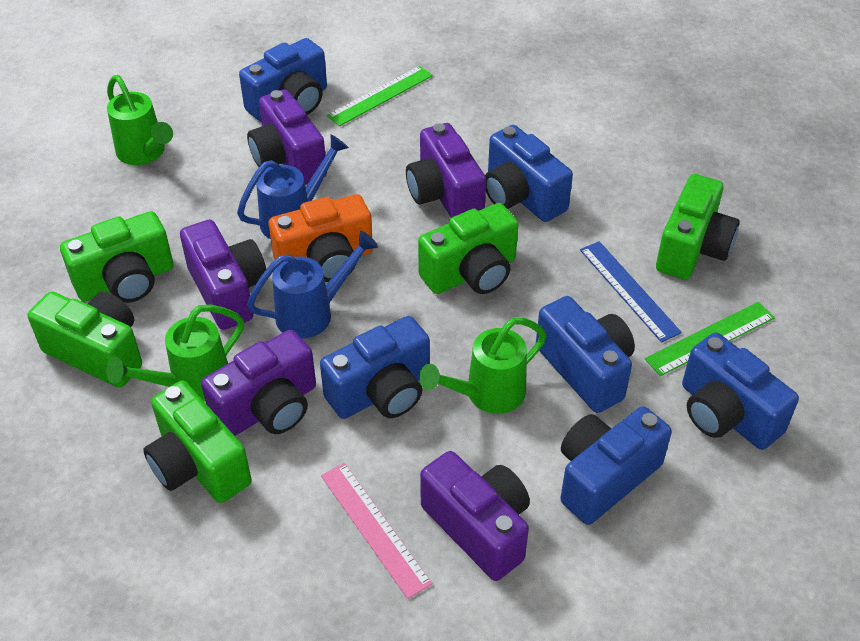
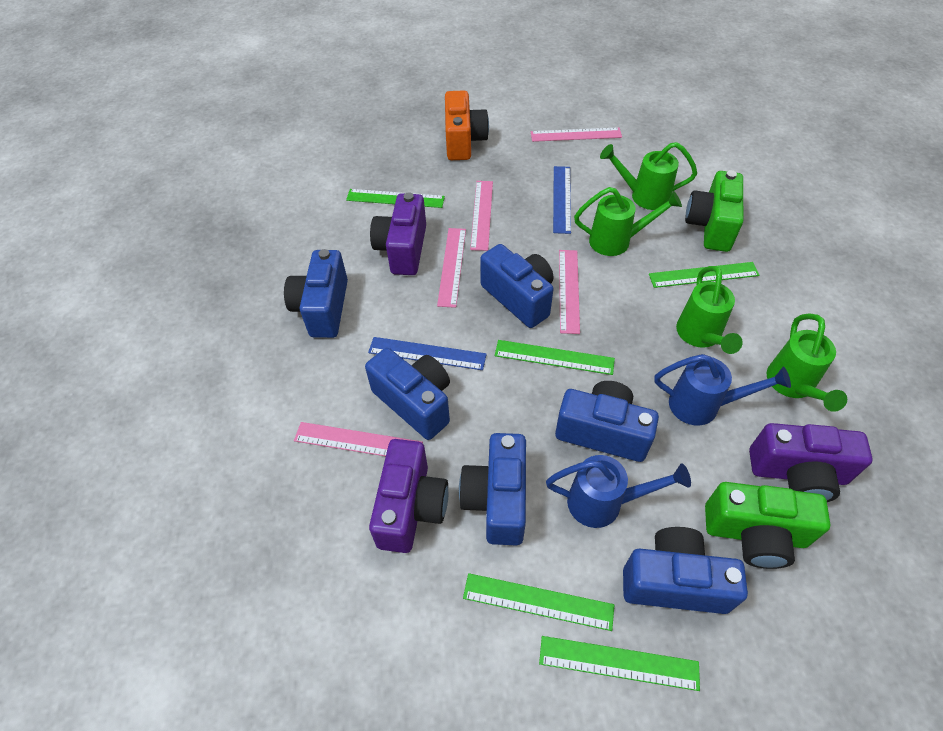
blue ruler: 1 -> 2
green camera: 5 -> 2
green ruler: 2 -> 5
green watering can: 3 -> 4
pink ruler: 1 -> 5
purple camera: 5 -> 3

